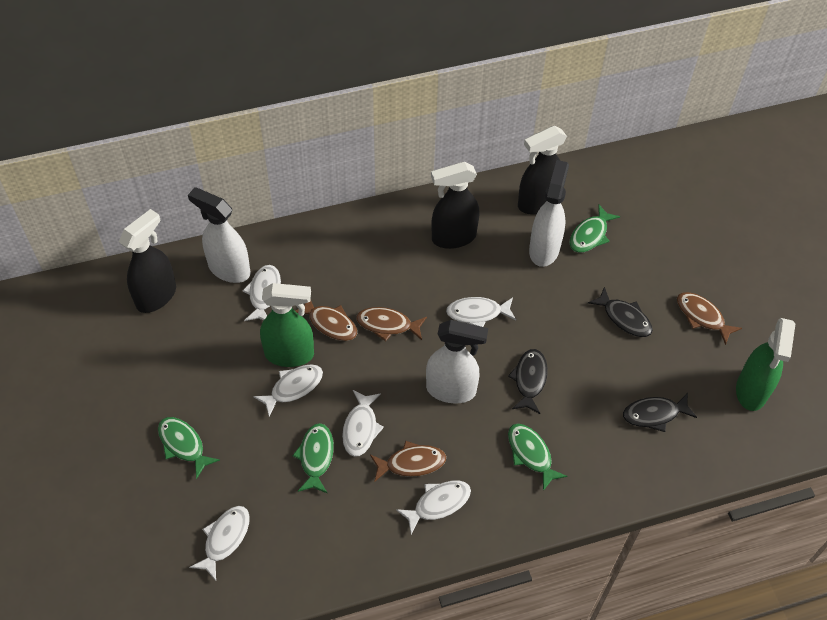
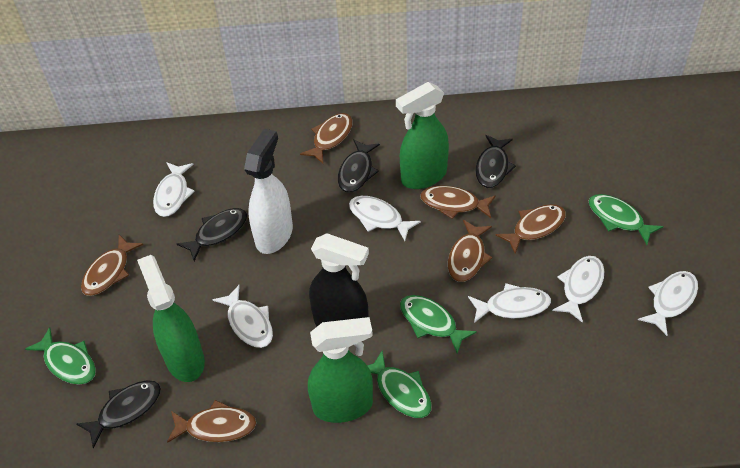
black fish: 3 -> 4
black spray bottle: 3 -> 1
brown fish: 4 -> 6
green spray bottle: 2 -> 3
white spray bottle: 3 -> 1

